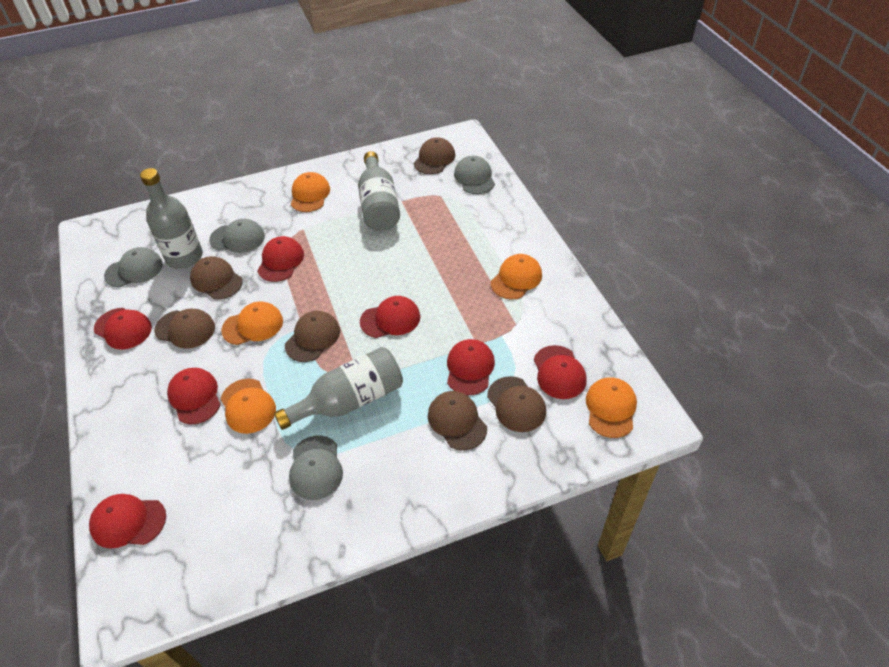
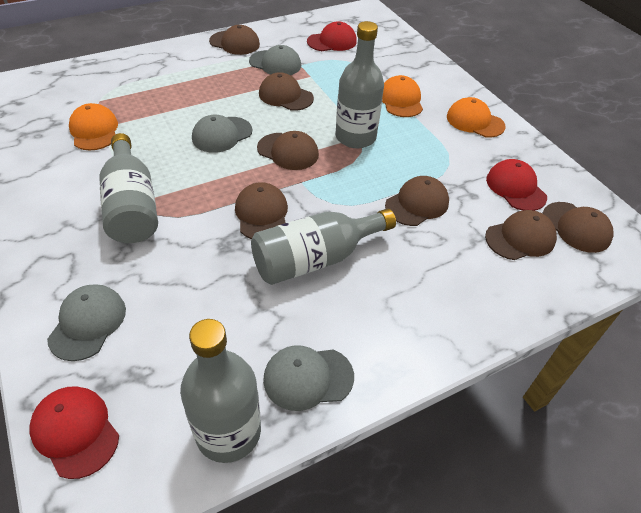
brown cap: 6 -> 7
grey bottle: 3 -> 4
orange cap: 5 -> 3
red cap: 7 -> 3

